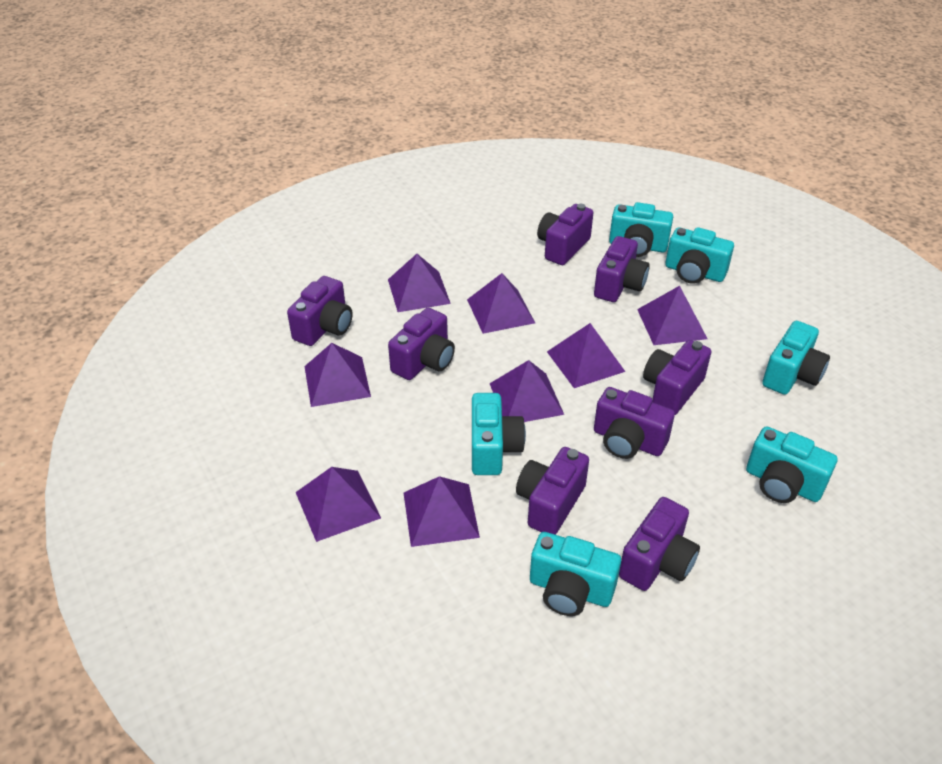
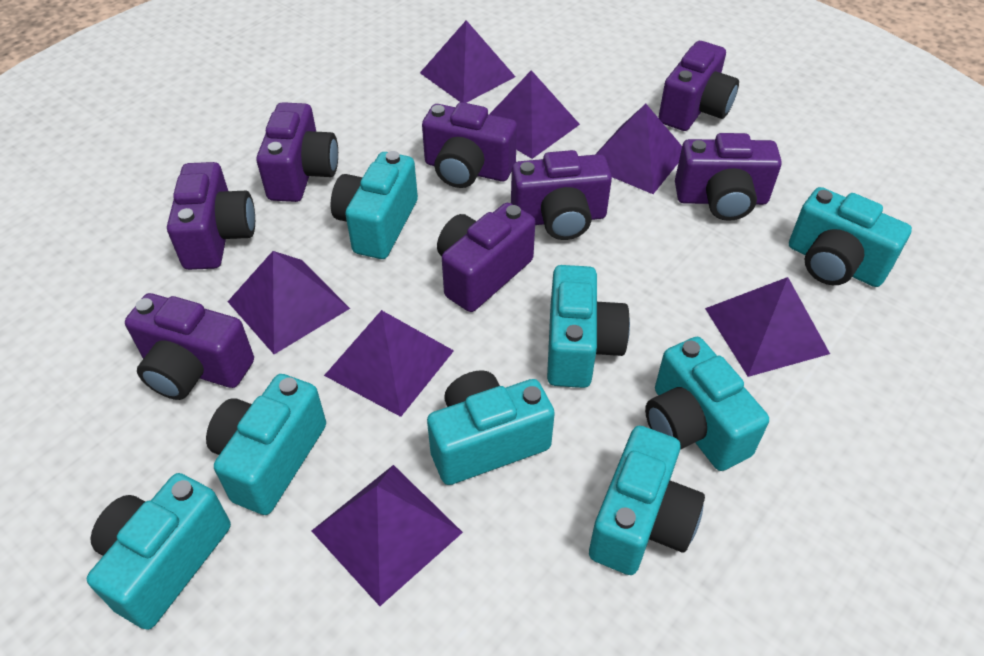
purple pyramid: 8 -> 7
turquoise camera: 6 -> 8

